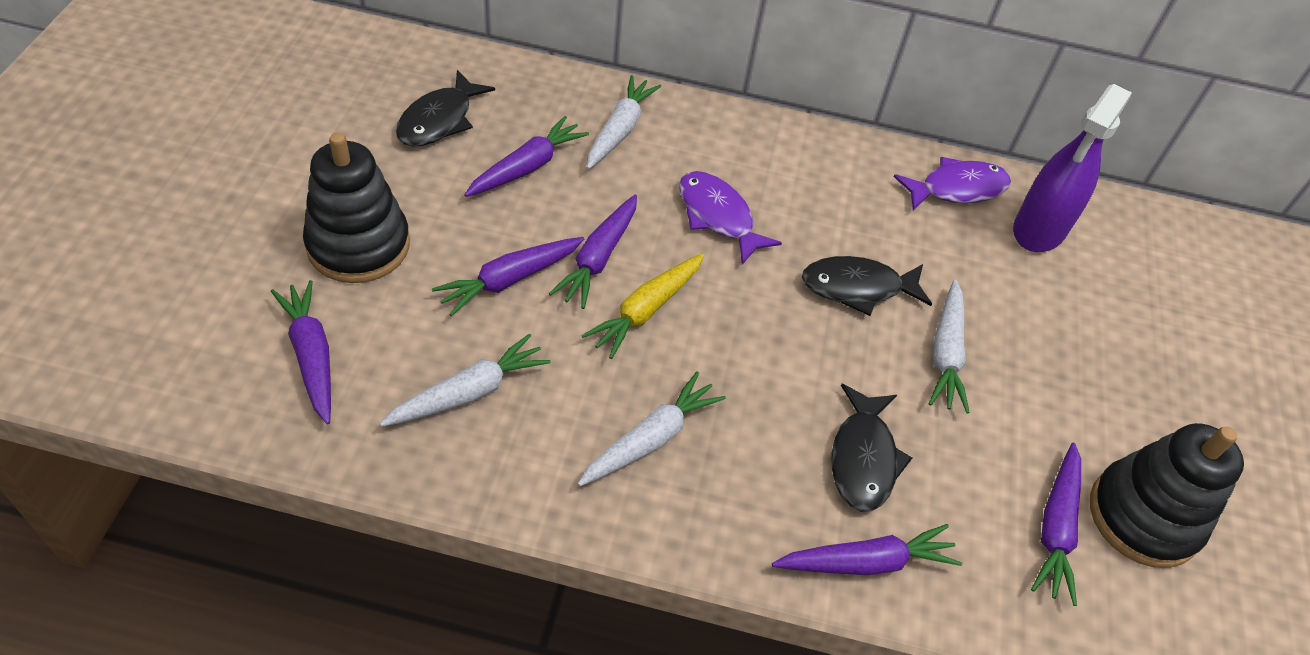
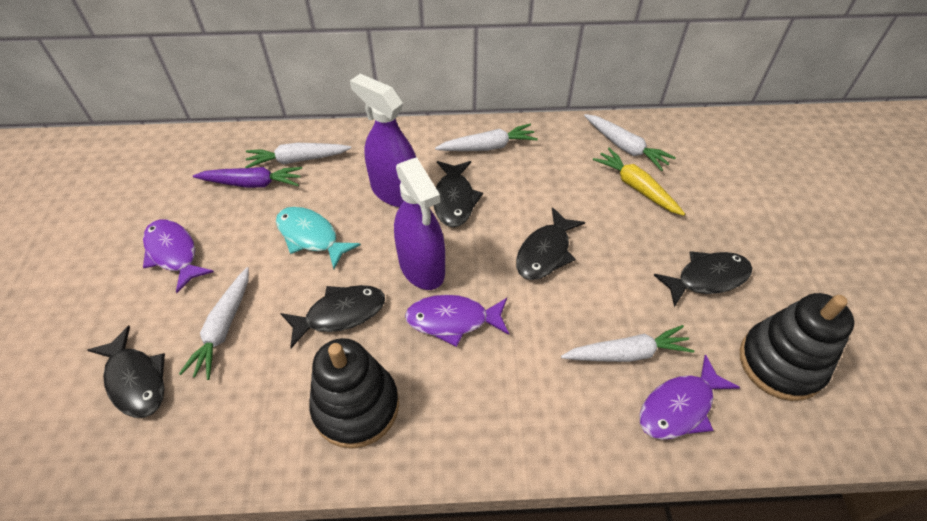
black fish: 3 -> 5
purple carrot: 6 -> 1
purple fish: 2 -> 3
purple spray bottle: 1 -> 2
turquoise fish: 0 -> 1
white carrot: 4 -> 5

